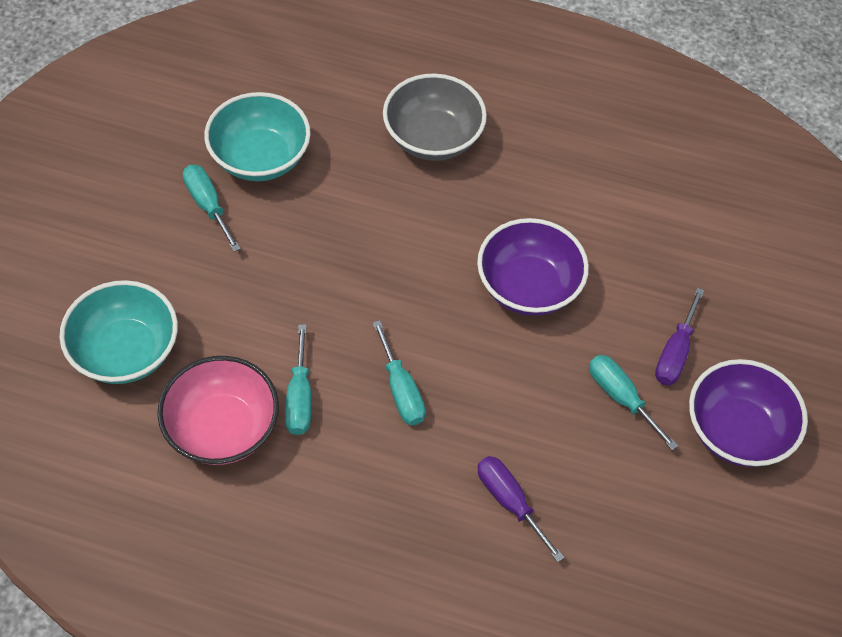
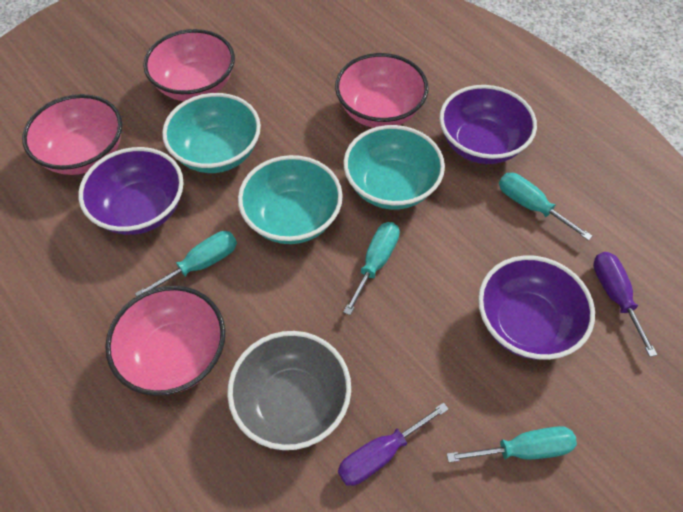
pink bowl: 1 -> 4
purple bowl: 2 -> 3
turquoise bowl: 2 -> 3

